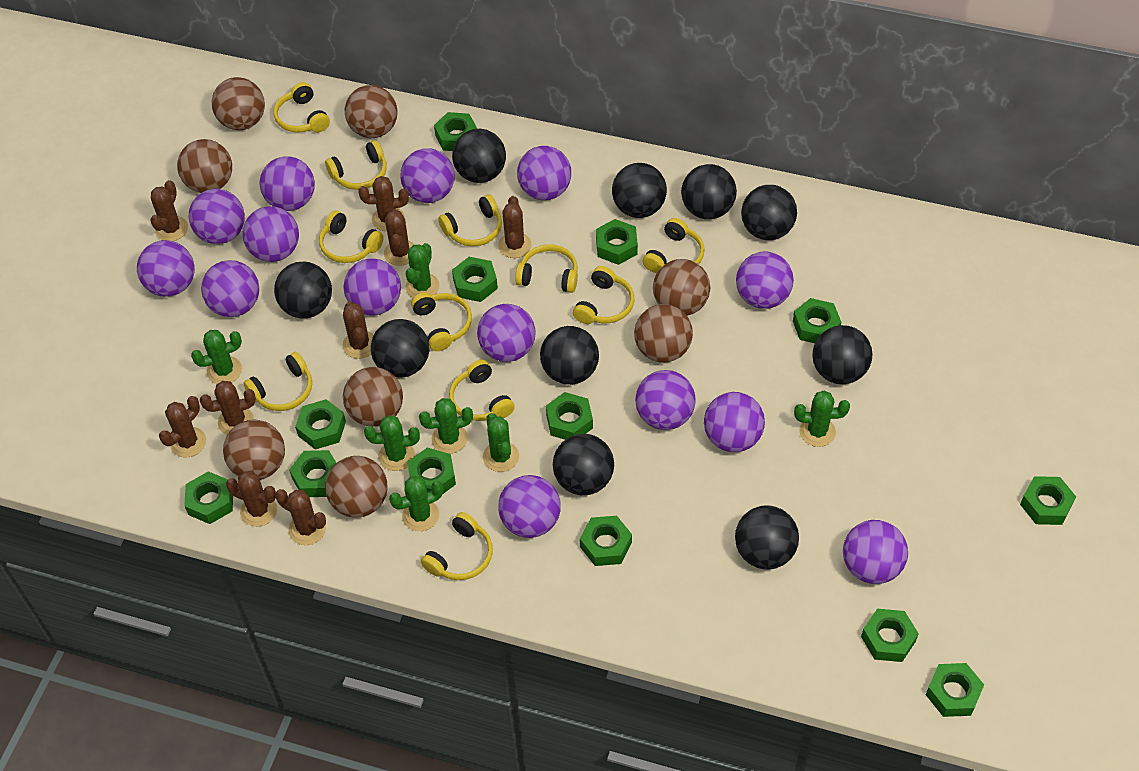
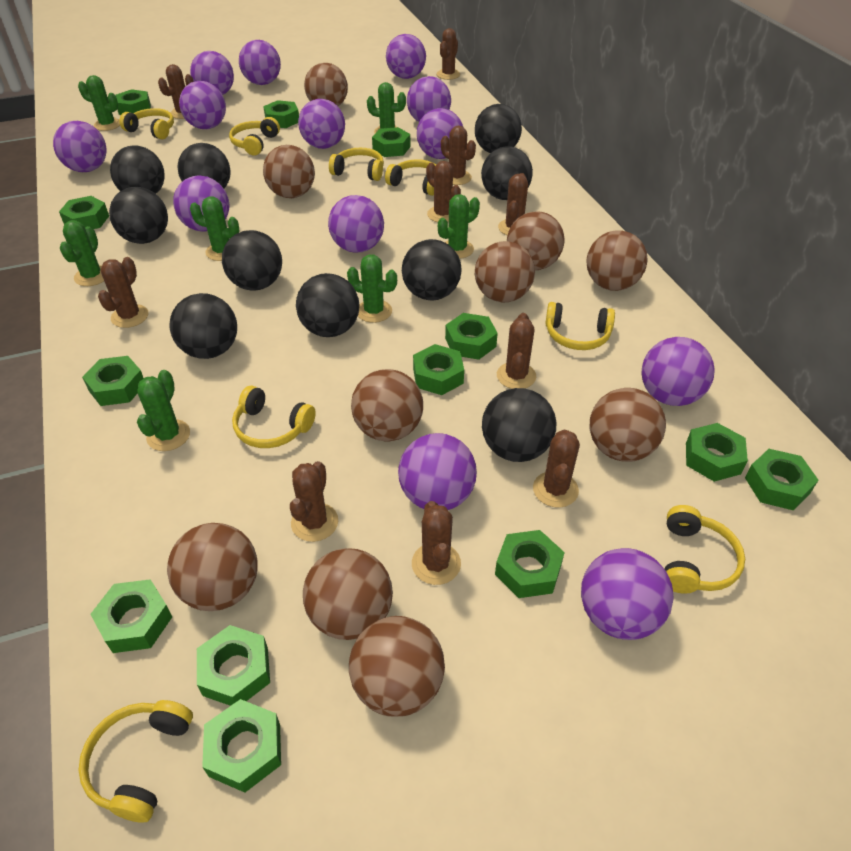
brown ball: 8 -> 10
brown cactus: 9 -> 10
purple ball: 14 -> 13
yellow headphones: 11 -> 8

